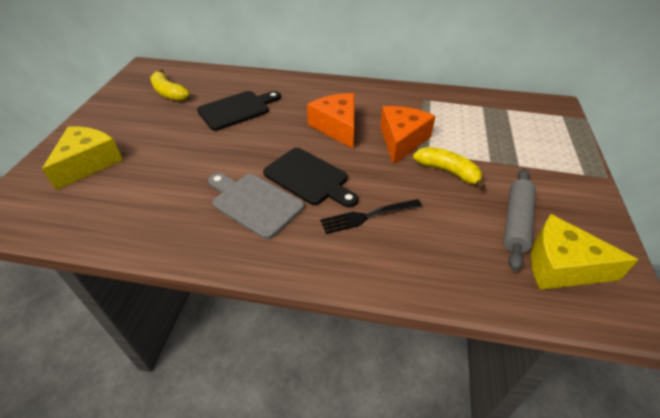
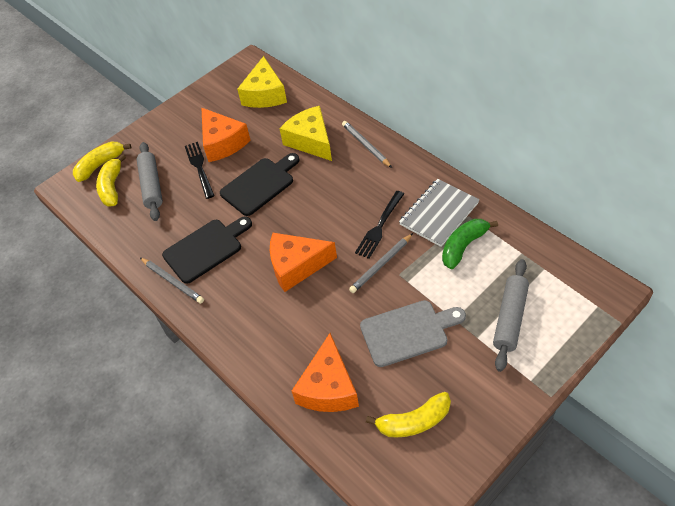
black fork: 1 -> 2
green banana: 0 -> 1
grey notebook: 0 -> 1
grey pencil: 0 -> 3
grey rolling pin: 1 -> 2
orange cheese: 2 -> 3
yellow banana: 2 -> 3

